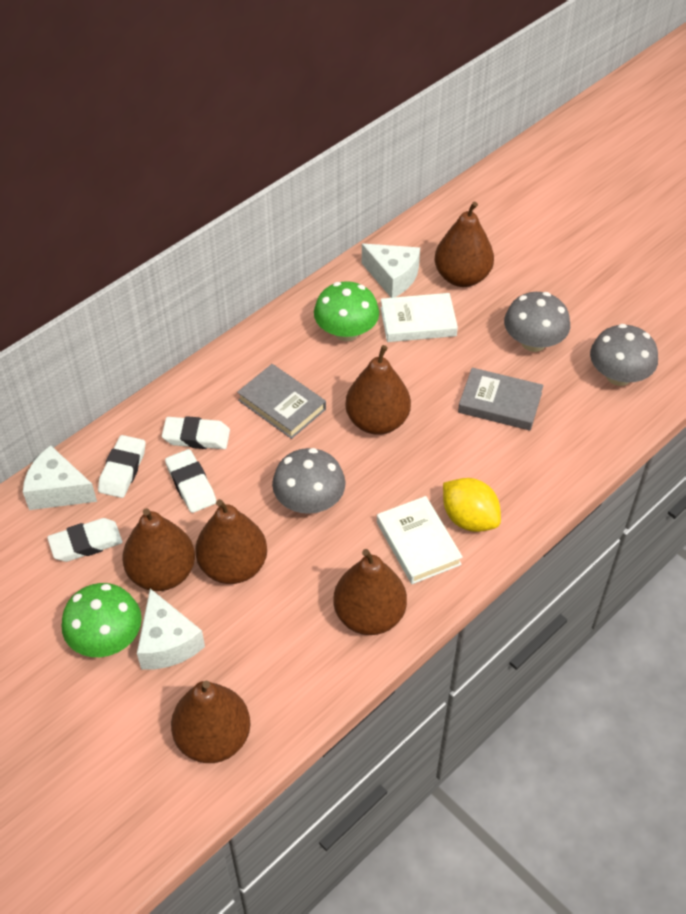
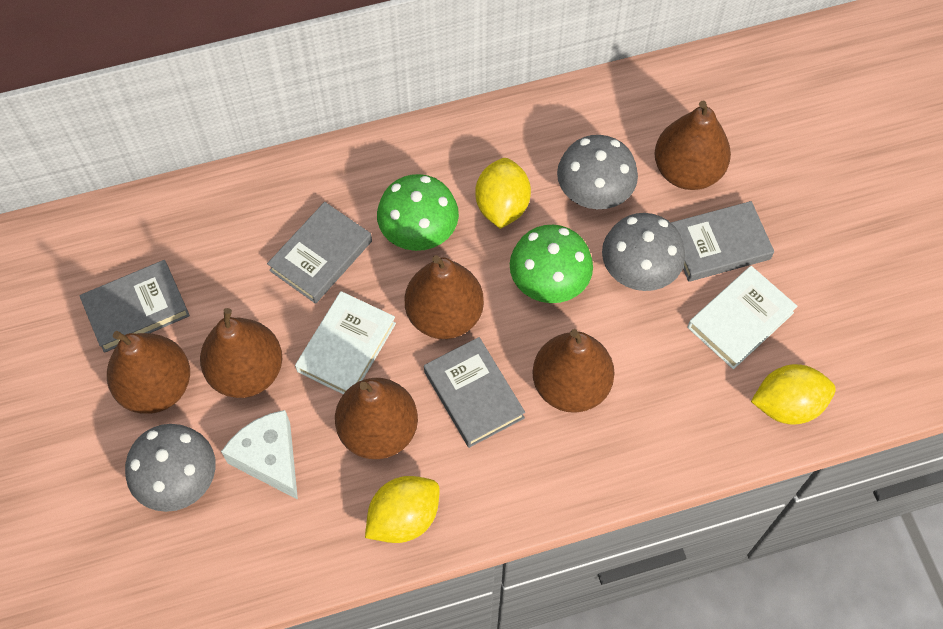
grey book: 2 -> 4
white cheese: 3 -> 1
white eraser: 4 -> 0
yellow lemon: 1 -> 3

